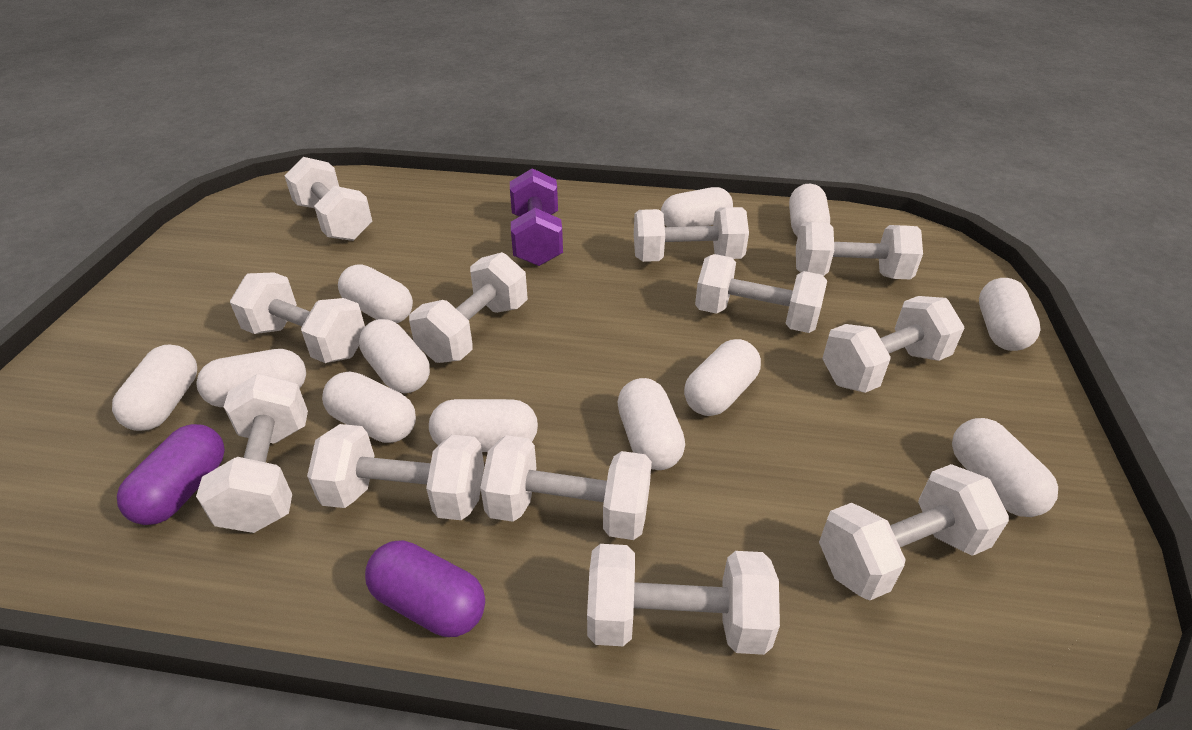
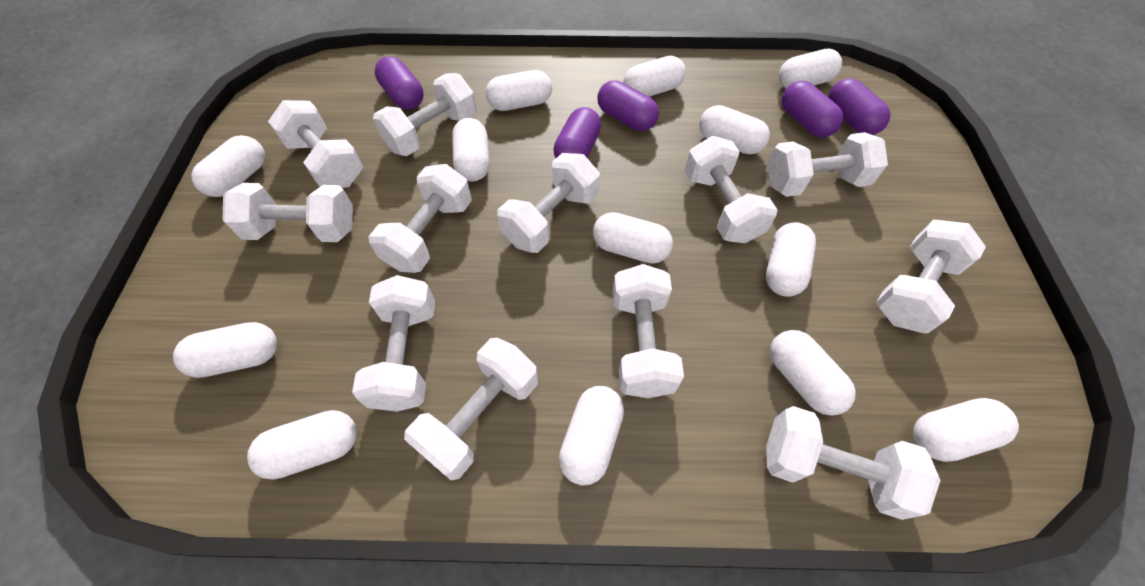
purple capsule: 2 -> 5
purple dumbbell: 1 -> 0
white capsule: 12 -> 13

